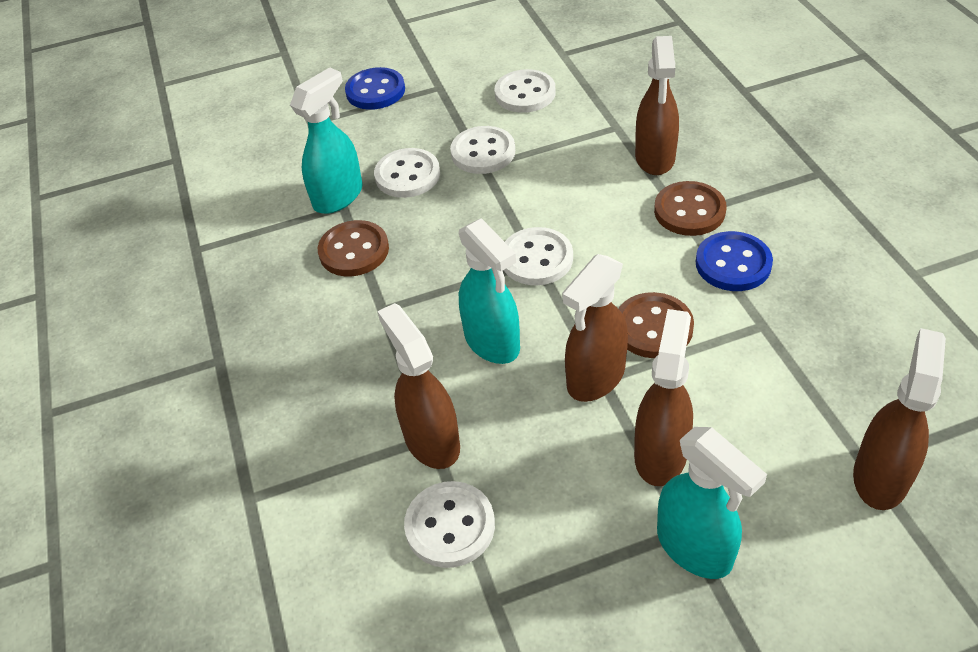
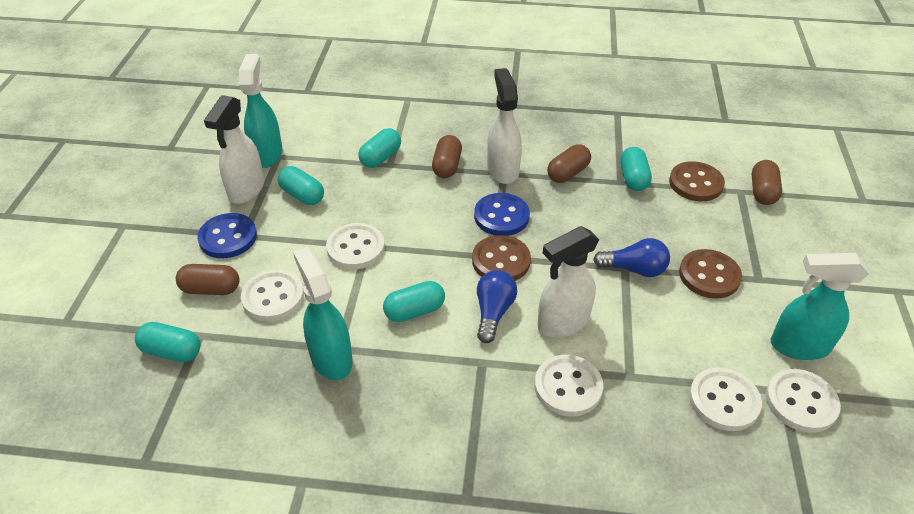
blue light bulb: 0 -> 2
brown capsule: 0 -> 4
brown spray bottle: 5 -> 0
turquoise capsule: 0 -> 5
white spray bottle: 0 -> 3

